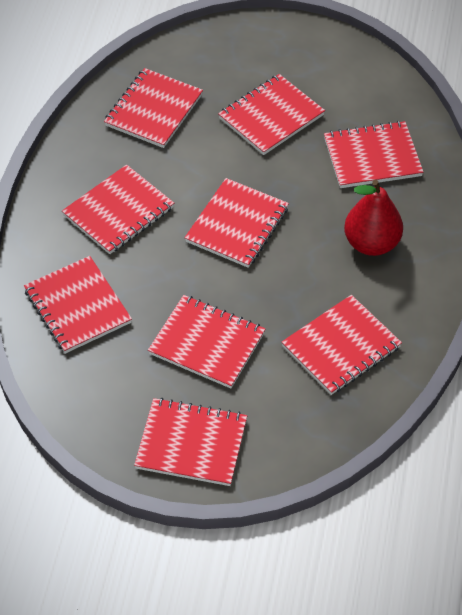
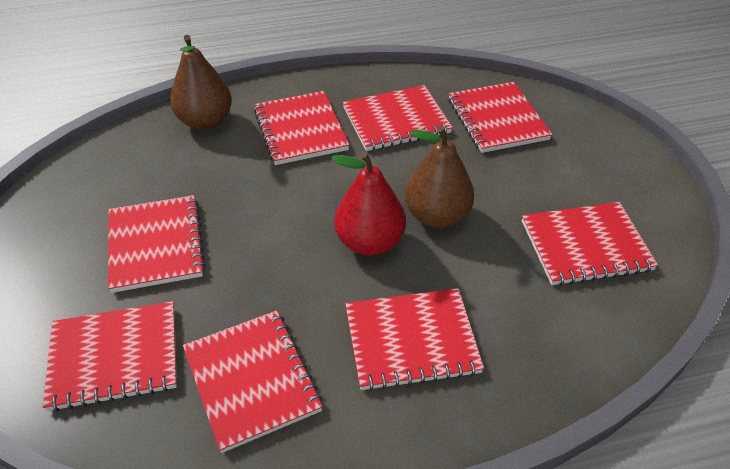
brown pear: 0 -> 2
red notebook: 9 -> 8

